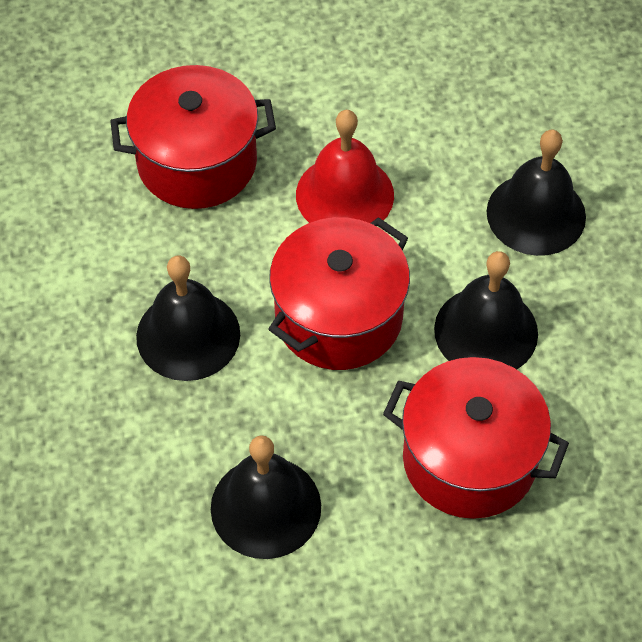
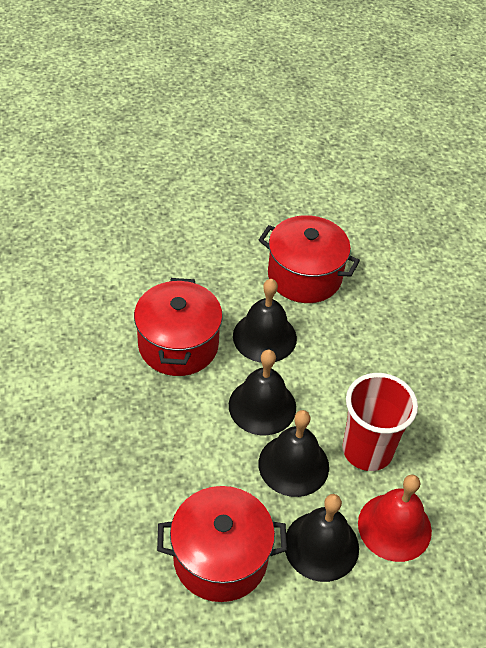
red cup: 0 -> 1

